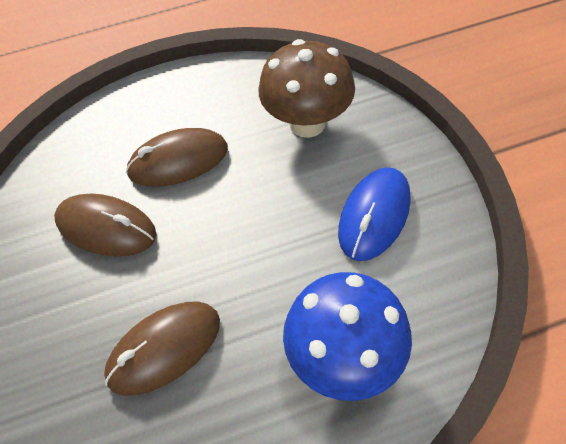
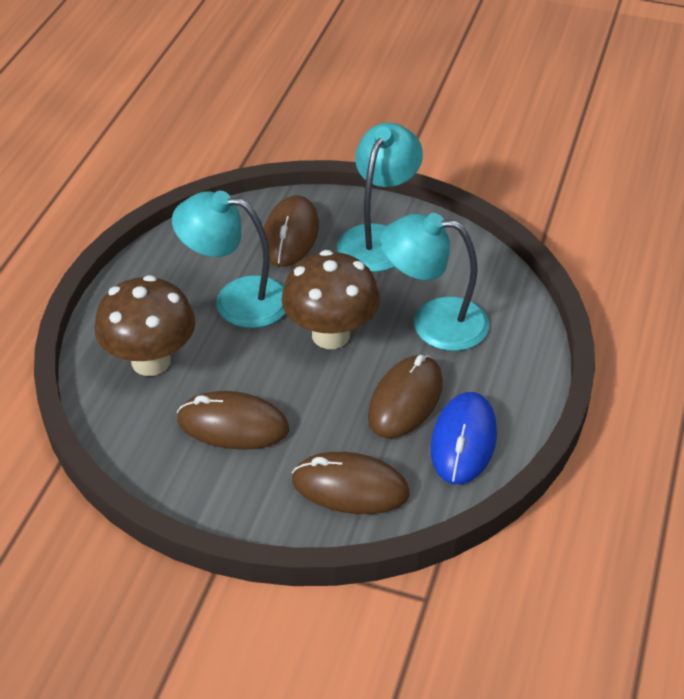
blue mushroom: 1 -> 0
brown mouse: 3 -> 4
brown mushroom: 1 -> 2
turquoise lamp: 0 -> 3

